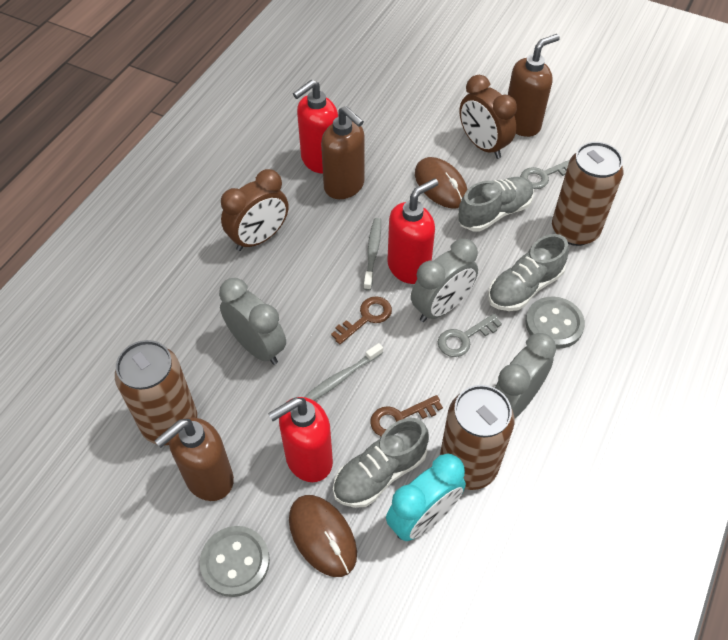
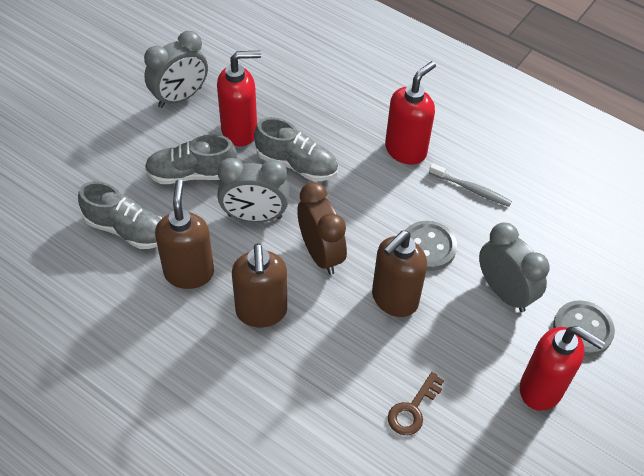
brown can: 3 -> 0
brown clock: 2 -> 1
brown key: 2 -> 1
brown mouse: 2 -> 0
grey key: 2 -> 0
grey toothbrush: 2 -> 1
turquoise clock: 1 -> 0

